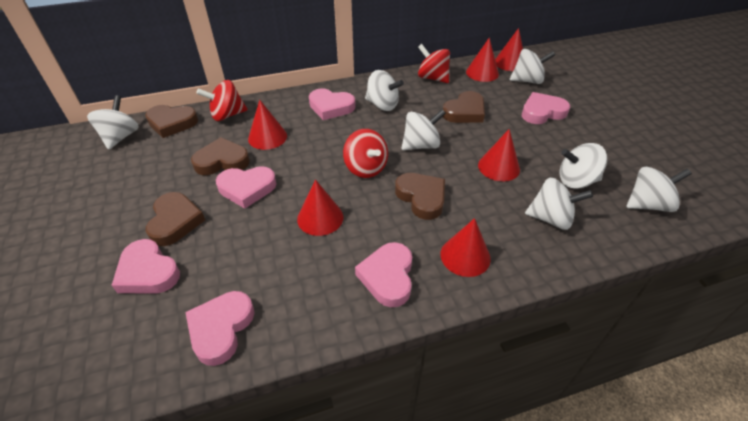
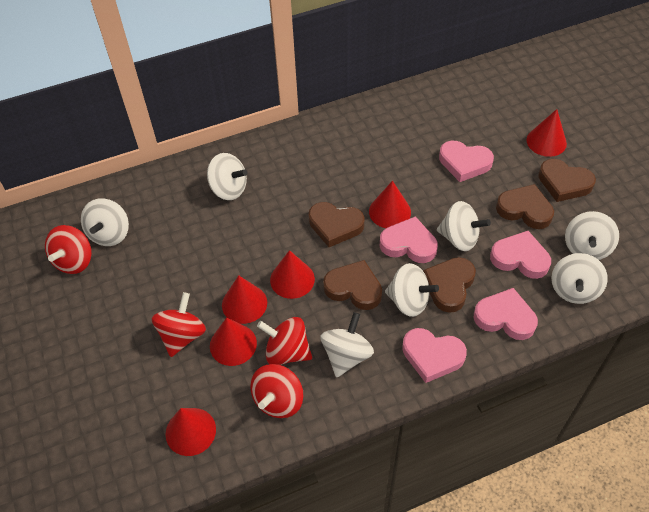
pink heart: 6 -> 5
red spinning top: 3 -> 4

